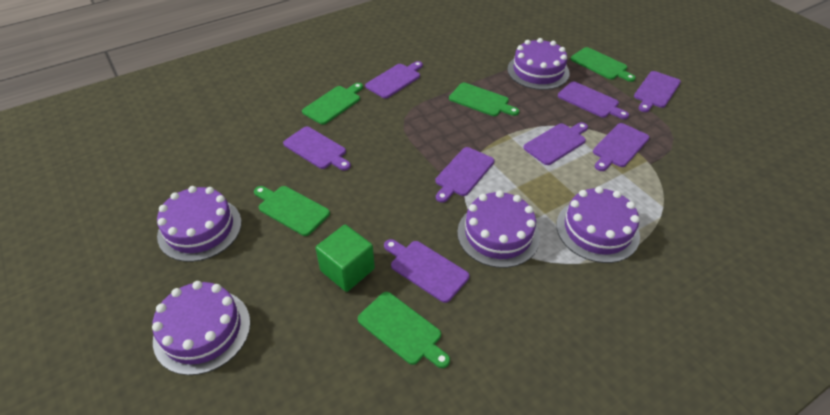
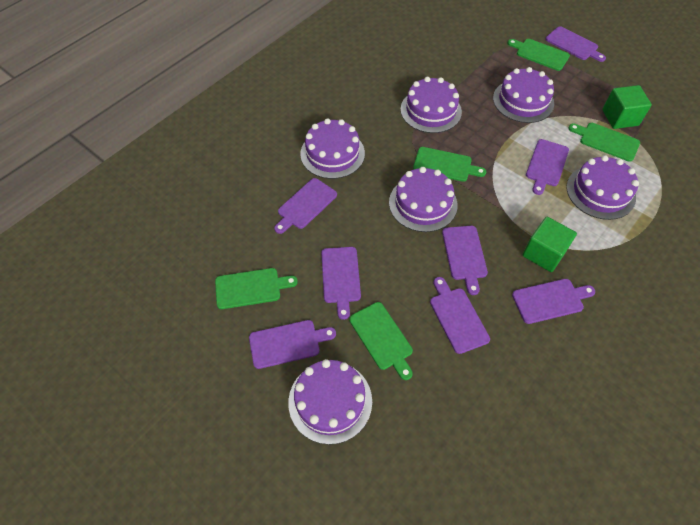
green cube: 1 -> 2
purple cake: 5 -> 6

